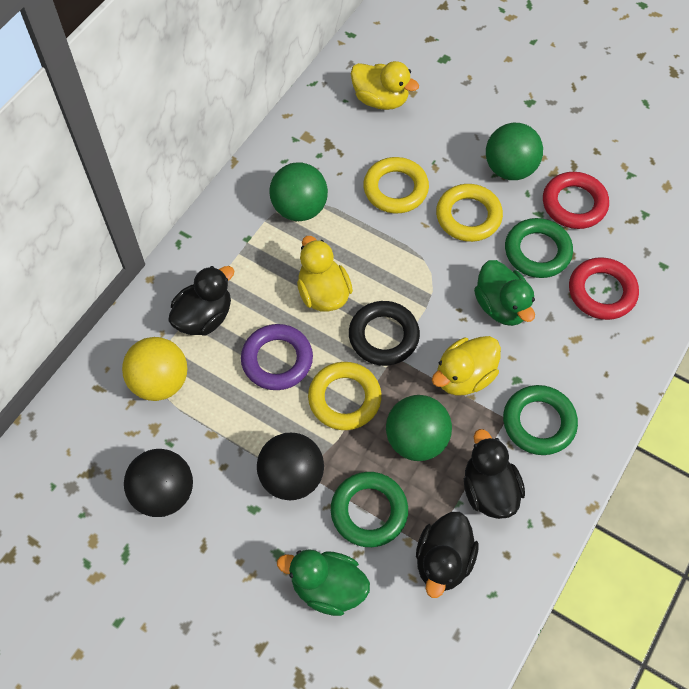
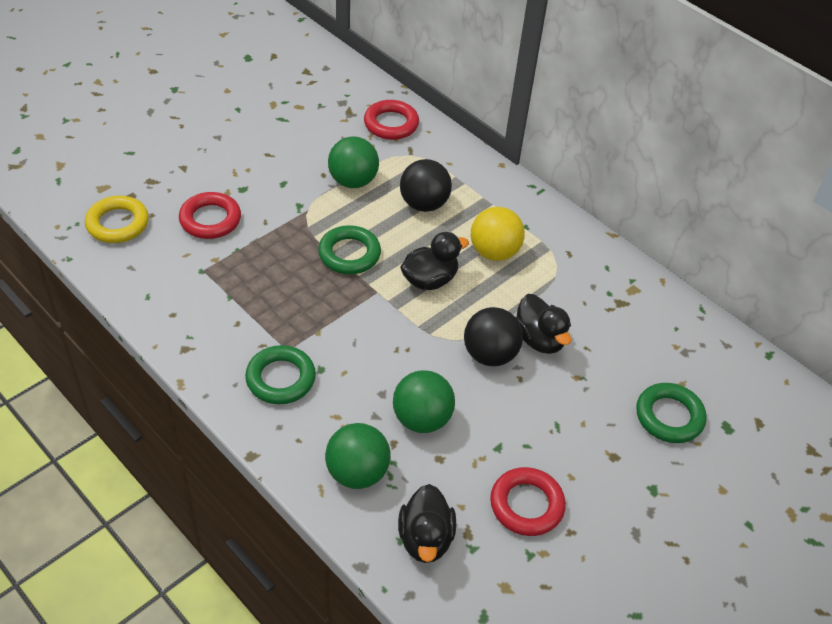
black ring: 1 -> 0
green duck: 2 -> 0
purple ring: 1 -> 0
red ring: 2 -> 3
yellow duck: 3 -> 0
yellow ring: 3 -> 1

